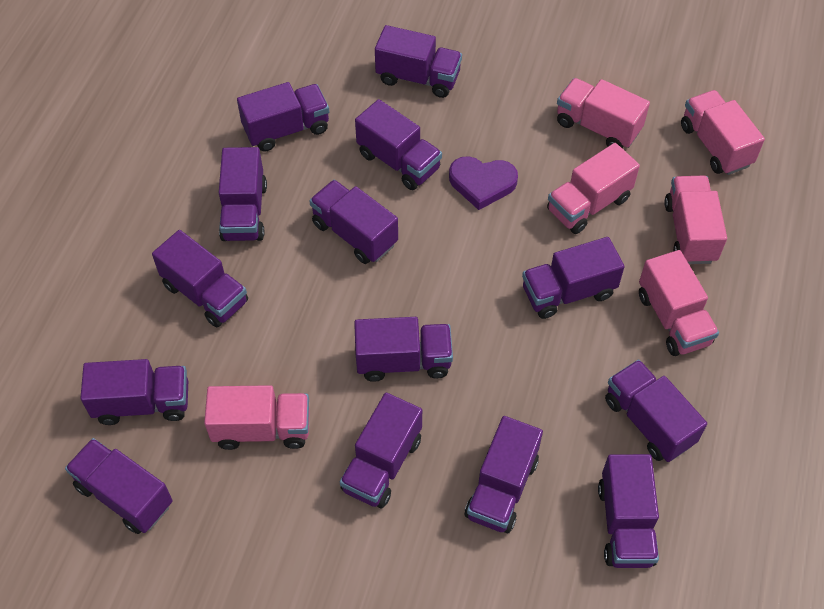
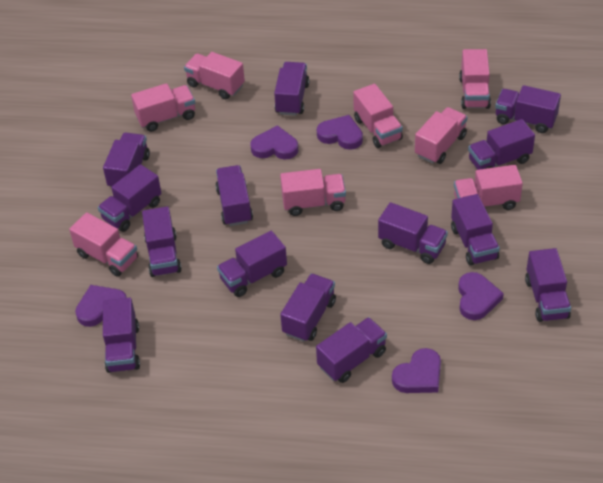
pink truck: 6 -> 8
purple heart: 1 -> 5

